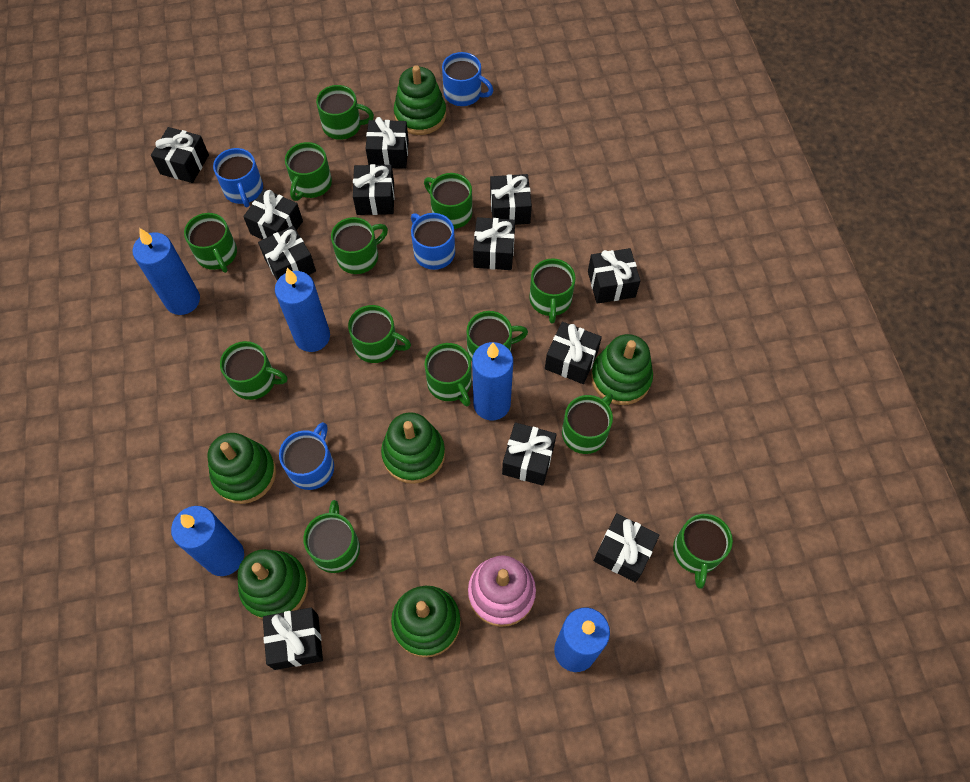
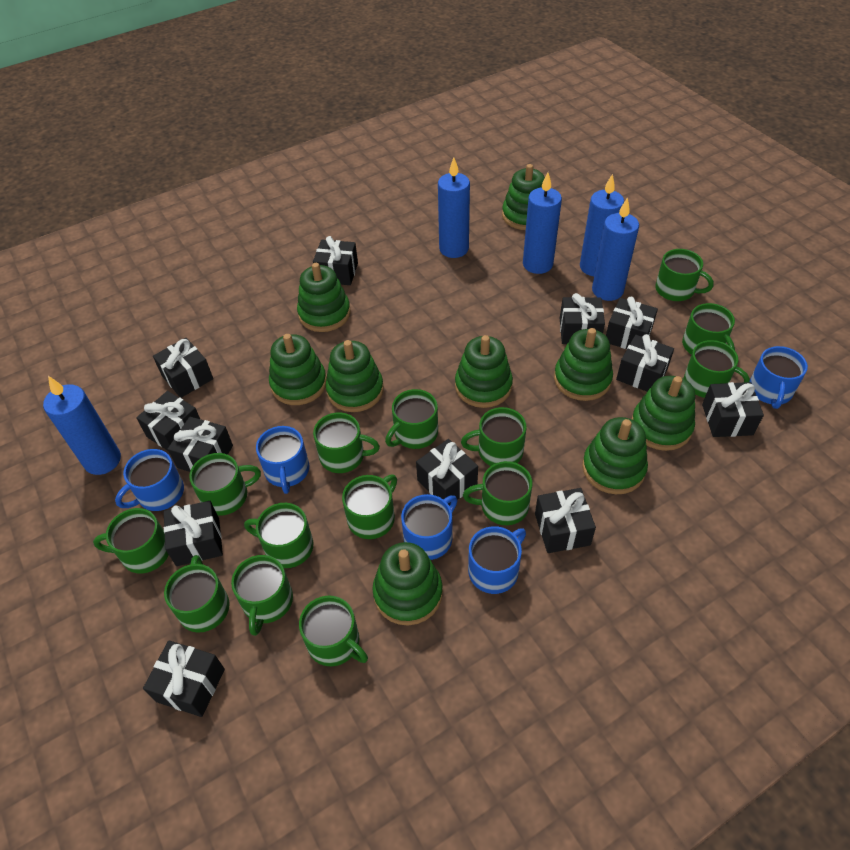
blue mug: 4 -> 5
green mug: 13 -> 14
green stacking toy: 6 -> 9
pink stacking toy: 1 -> 0

